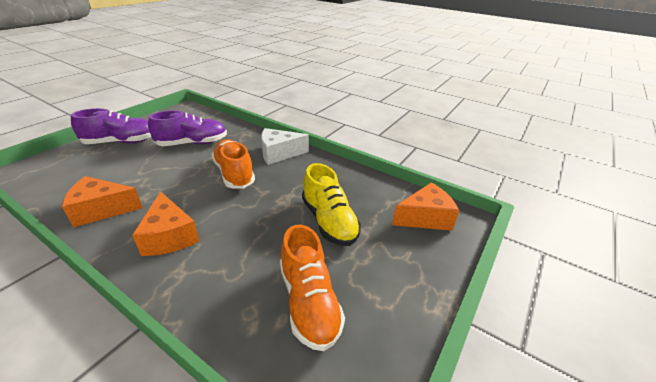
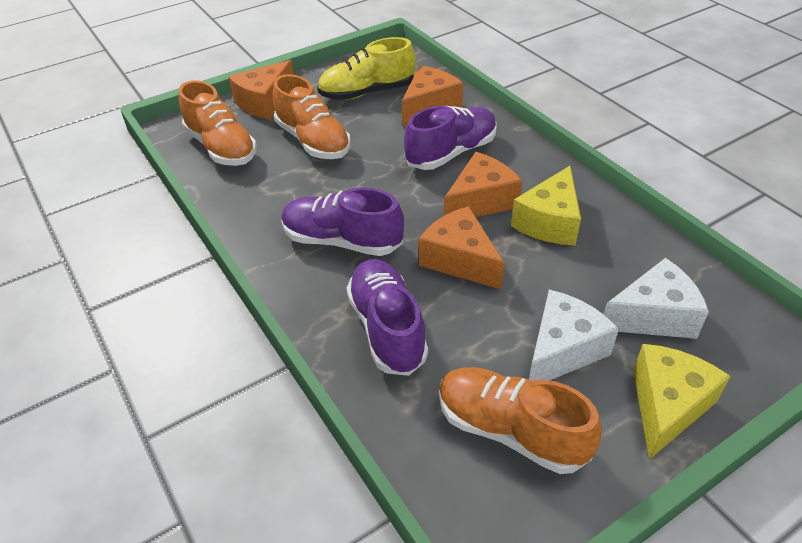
orange cheese: 3 -> 4
orange shoe: 2 -> 3
purple shoe: 2 -> 3
white cheese: 1 -> 2
yellow cheese: 0 -> 2

